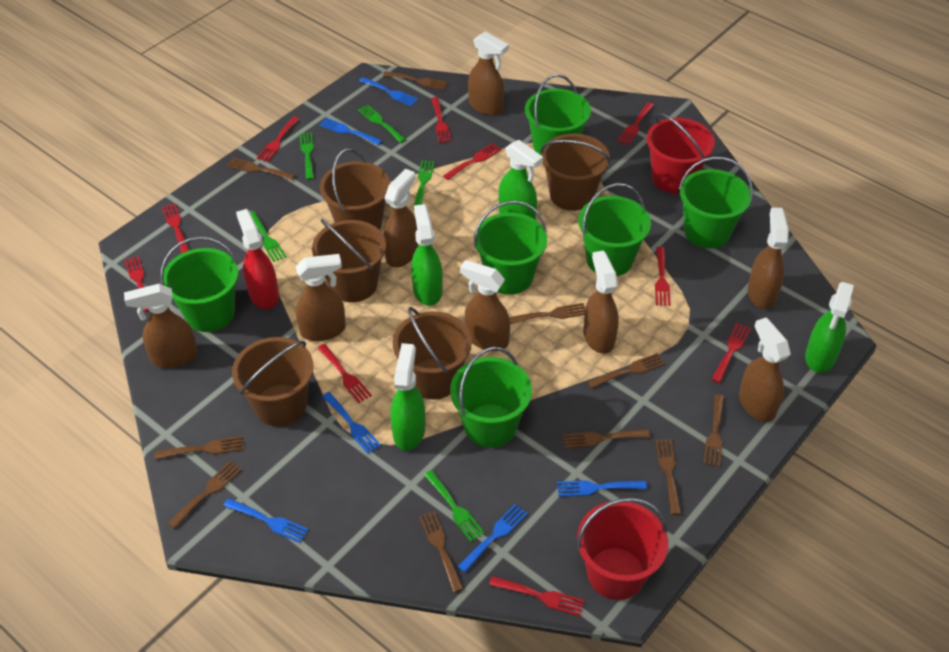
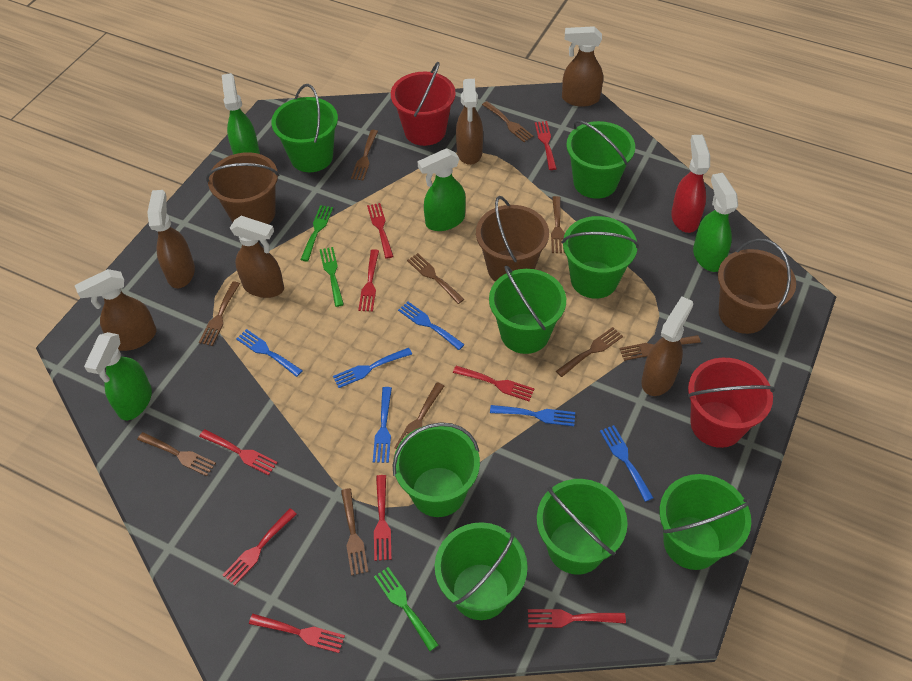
brown bucket: 5 -> 3
brown spray bottle: 8 -> 6
green bucket: 6 -> 8
green fork: 5 -> 3
red fork: 10 -> 9

